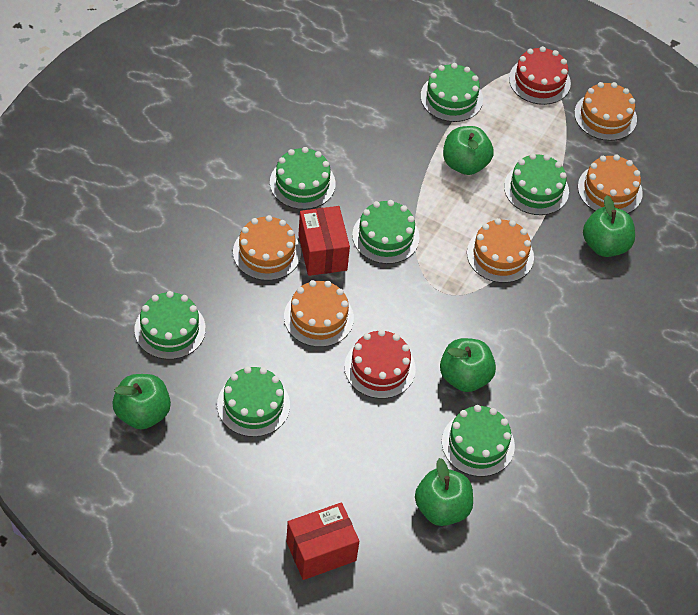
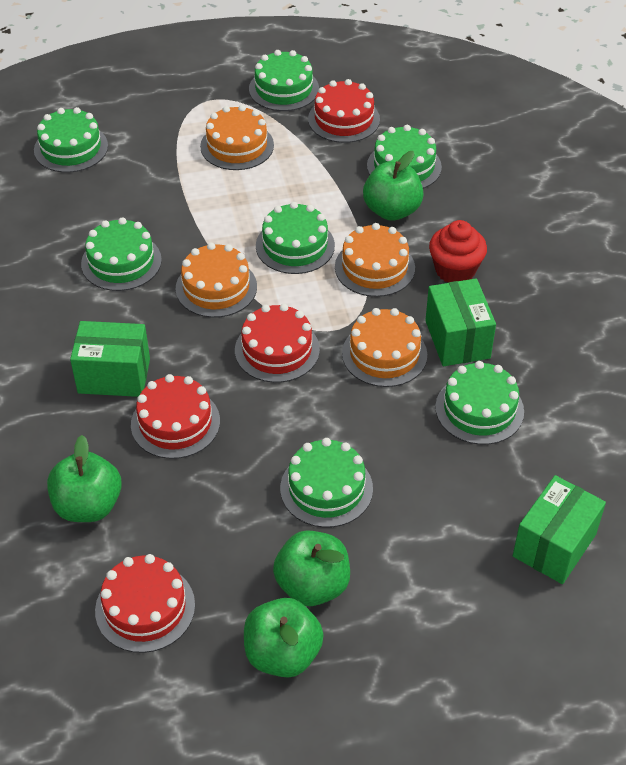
green apple: 5 -> 4
green box: 0 -> 3
orange cake: 5 -> 4
red box: 2 -> 0
red cake: 2 -> 4
red cupcake: 0 -> 1

